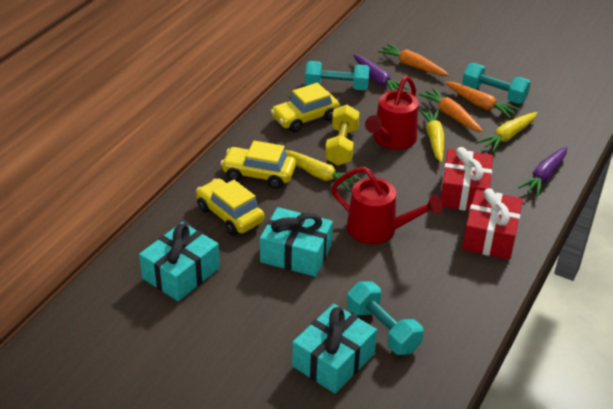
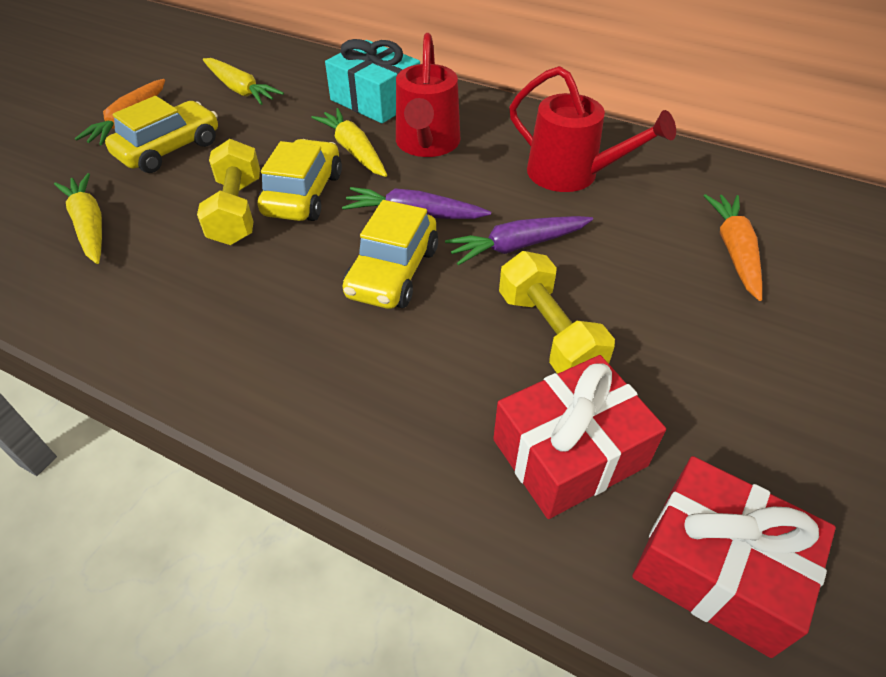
orange carrot: 3 -> 2
turquoise dumbbell: 3 -> 0
turquoise gift: 3 -> 1
yellow dumbbell: 1 -> 2

